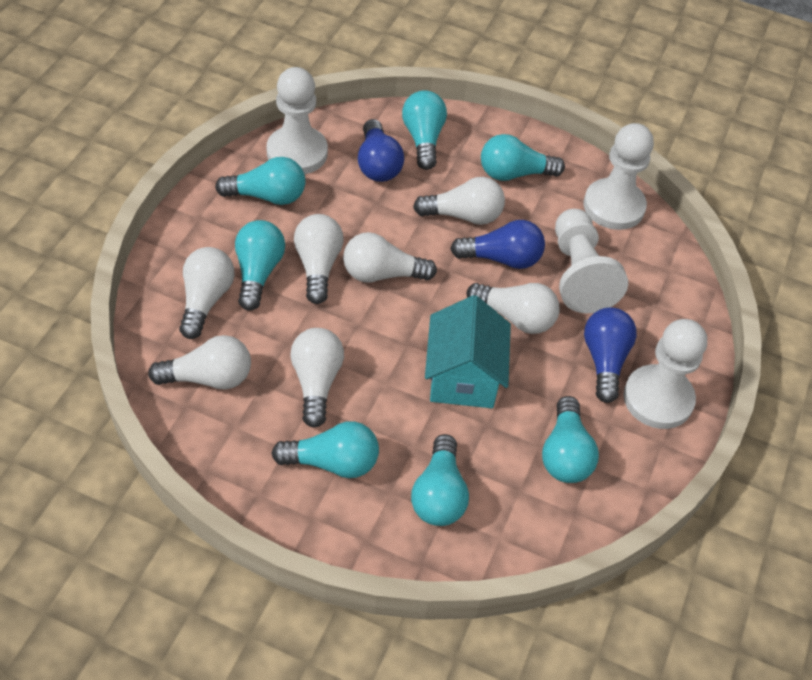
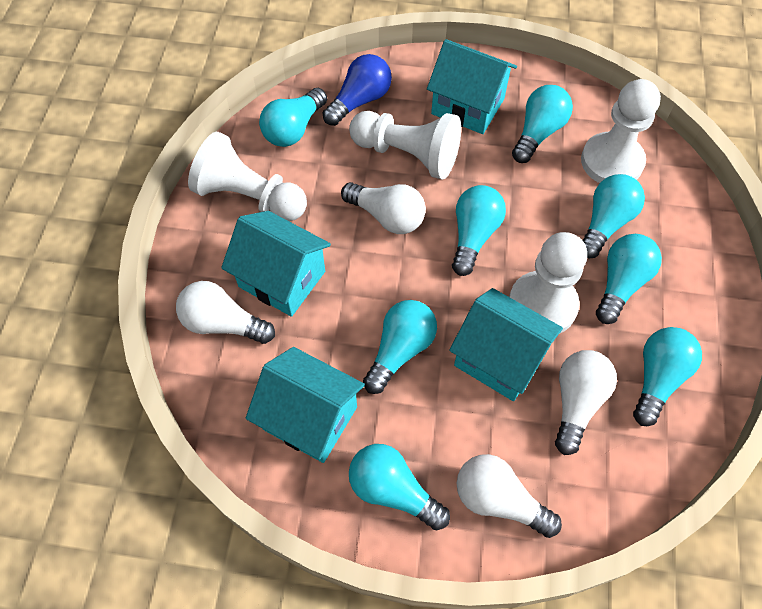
blue light bulb: 3 -> 1
turquoise house: 1 -> 4
turquoise light bulb: 7 -> 8
white light bulb: 7 -> 4

